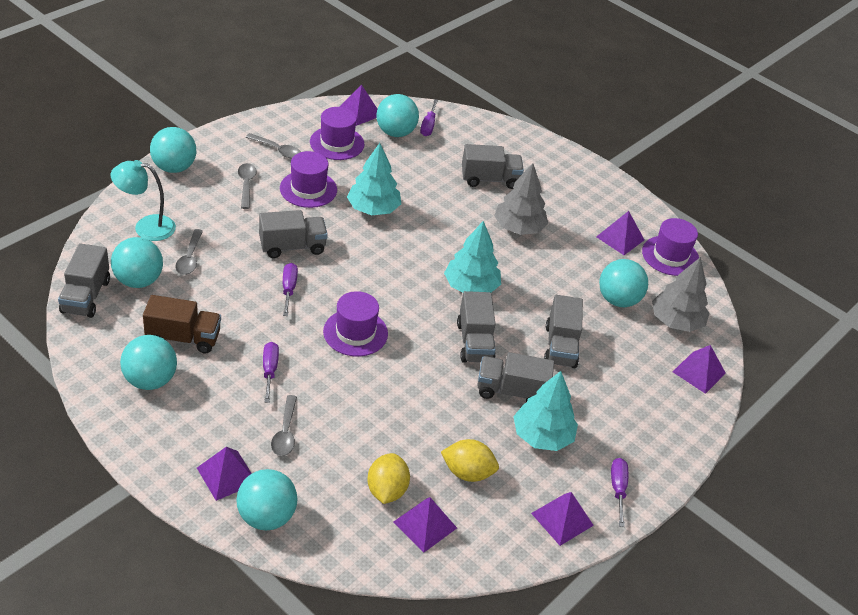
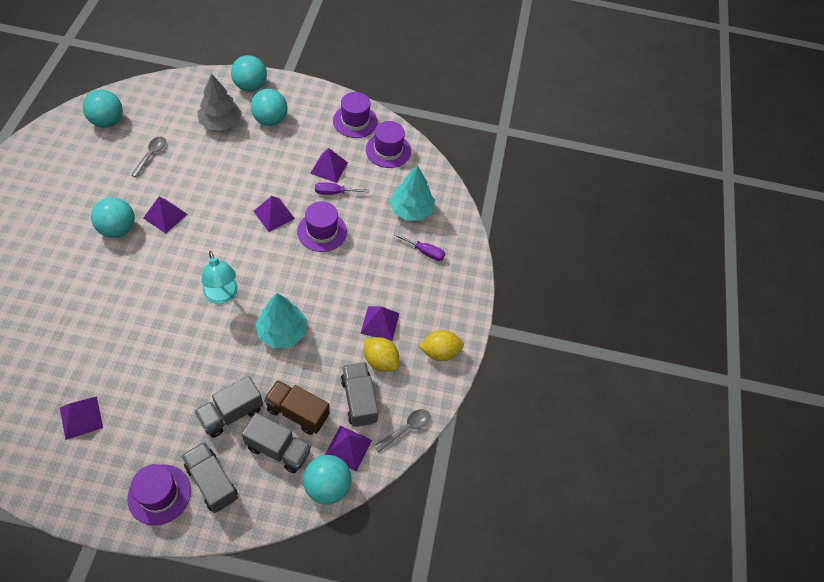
grey spoon: 4 -> 2
grey tree: 2 -> 1
grey truck: 6 -> 4
purple screwdriver: 4 -> 2
turquoise ball: 6 -> 5
turquoise tree: 3 -> 2

